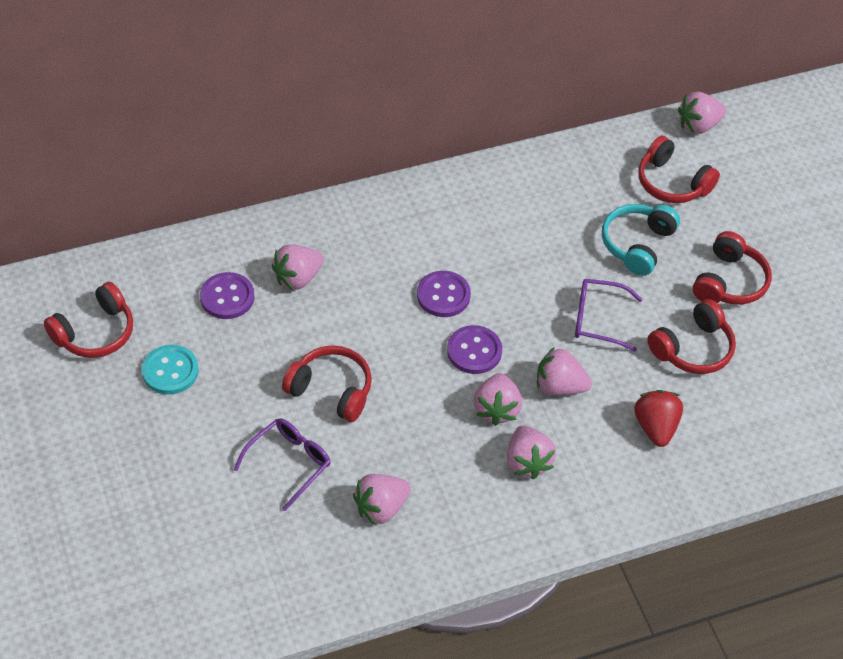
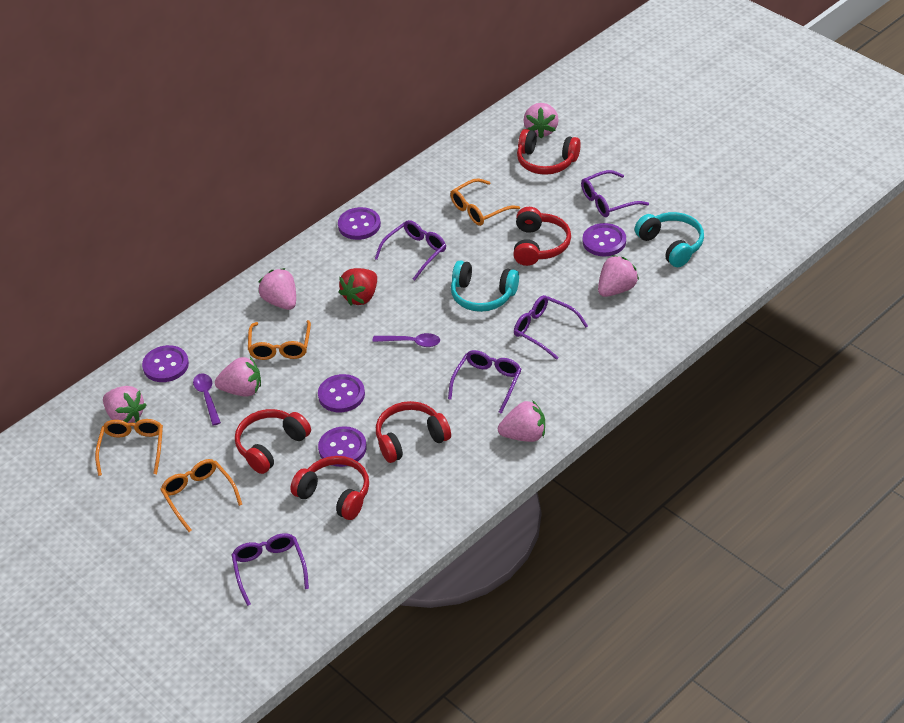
orange glasses: 0 -> 4
purple button: 3 -> 5
purple glasses: 2 -> 5
purple spoon: 0 -> 2
turquoise button: 1 -> 0
turquoise headphones: 1 -> 2

